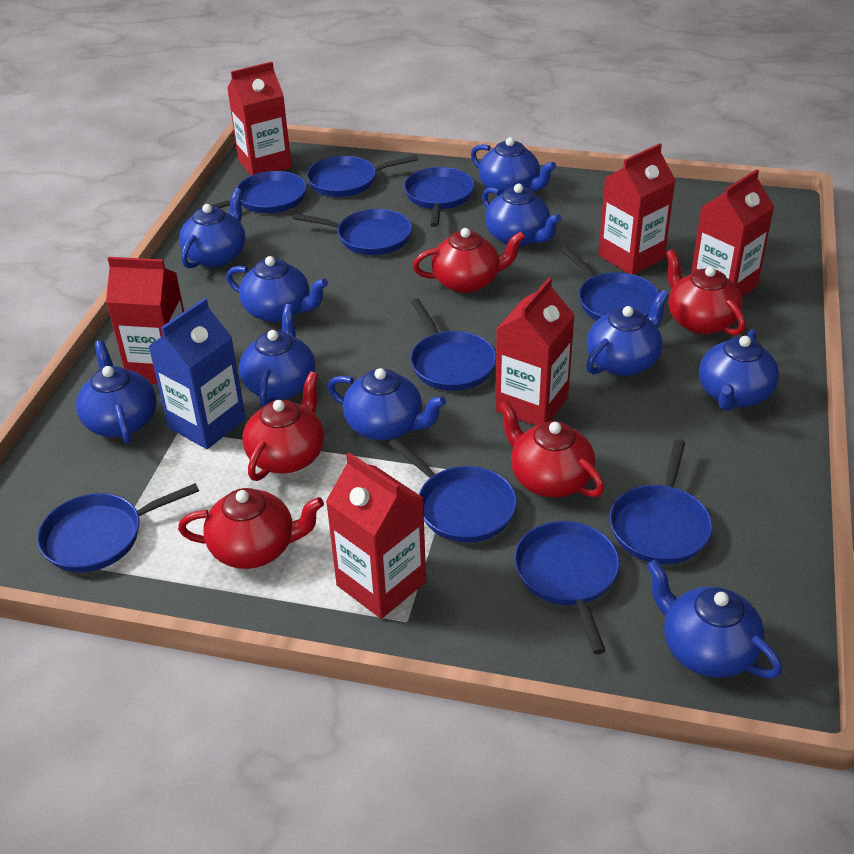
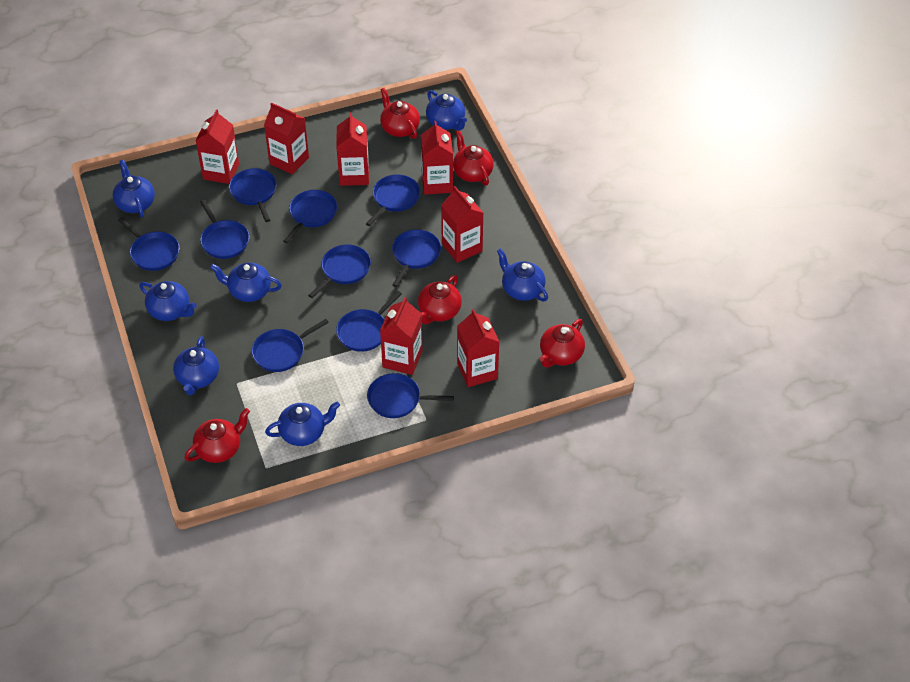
blue carton: 1 -> 0
blue teapot: 10 -> 7
red carton: 6 -> 7

